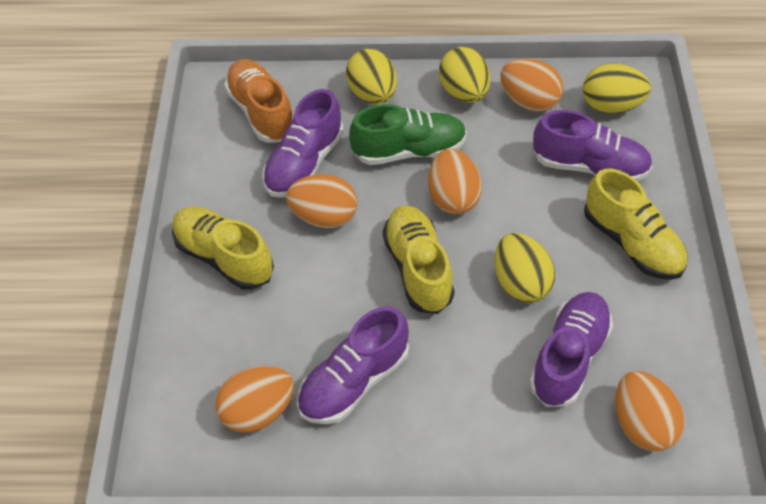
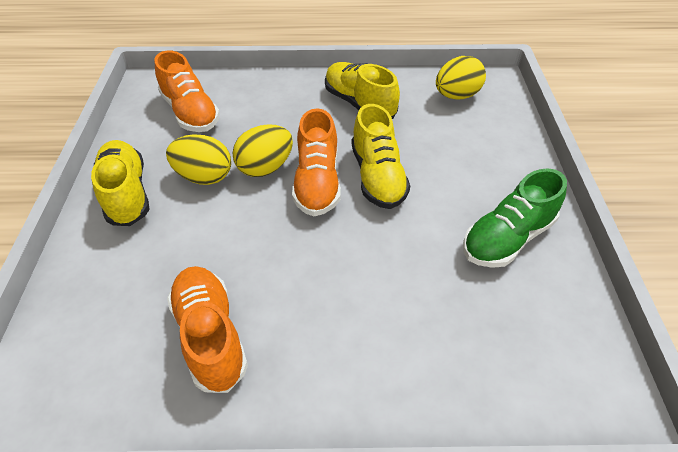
orange egg: 5 -> 0
orange shoe: 1 -> 3
purple shoe: 4 -> 0
yellow egg: 4 -> 3

